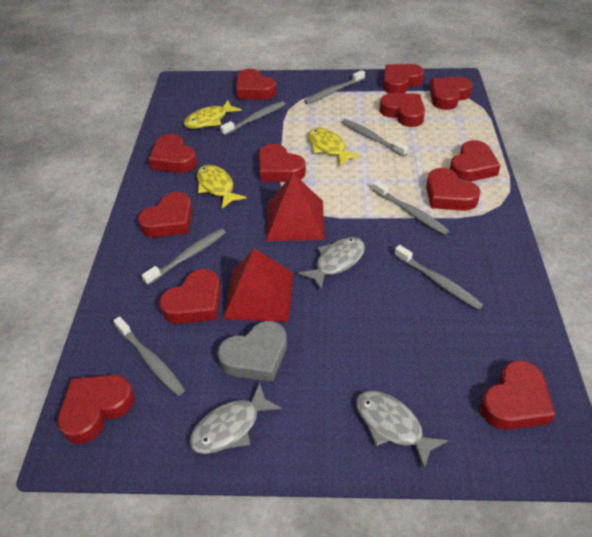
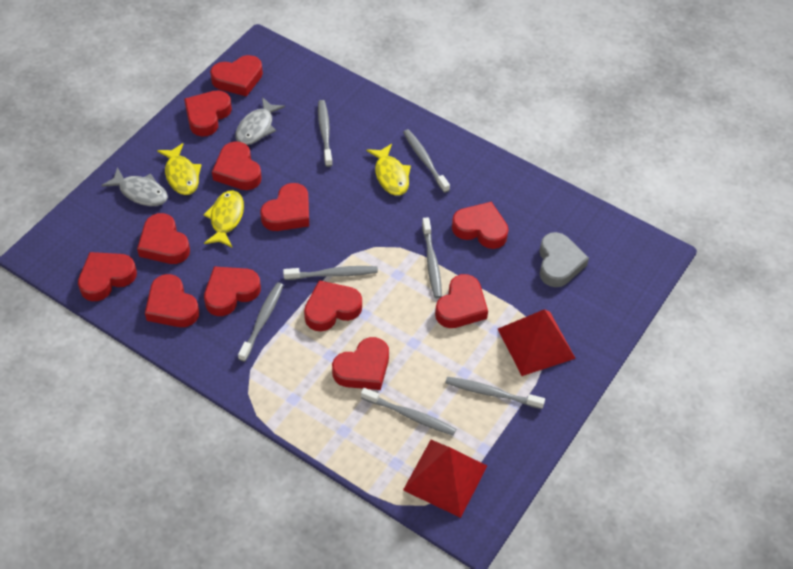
grey fish: 3 -> 2

